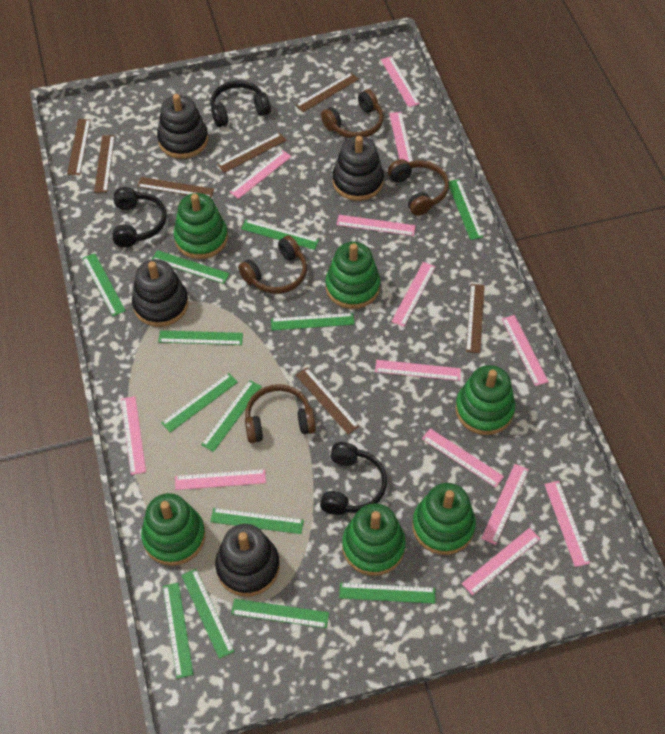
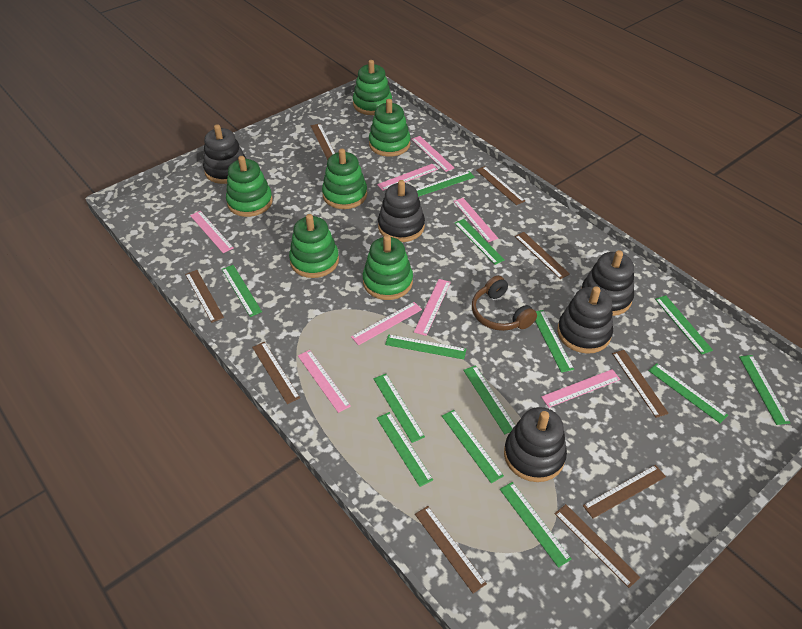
black headphones: 3 -> 0
black stacking toy: 4 -> 5
brown headphones: 4 -> 1
brown ruler: 7 -> 9
pink ruler: 13 -> 8

